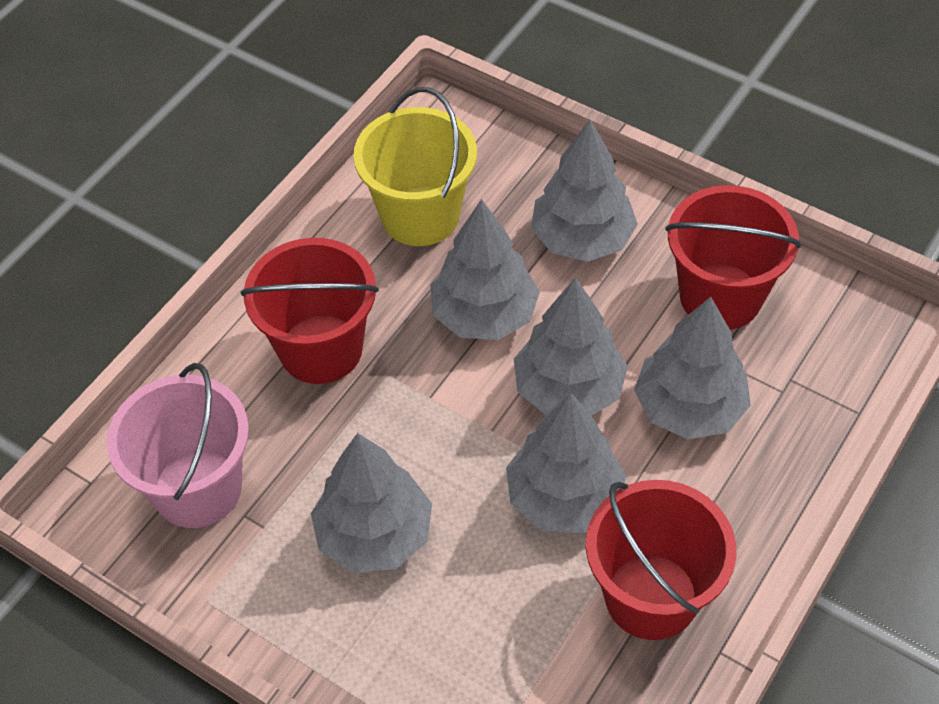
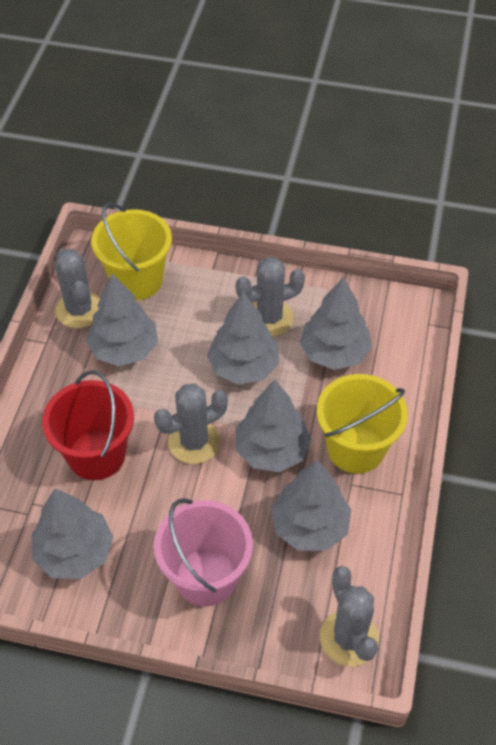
grey cactus: 0 -> 4
red bucket: 3 -> 1
yellow bucket: 1 -> 2

